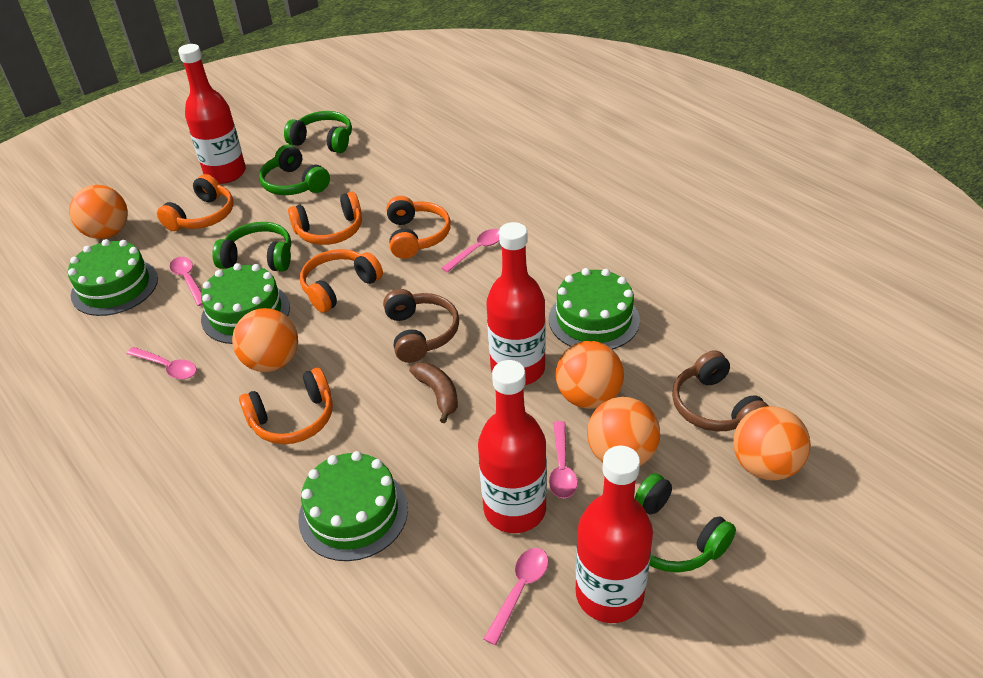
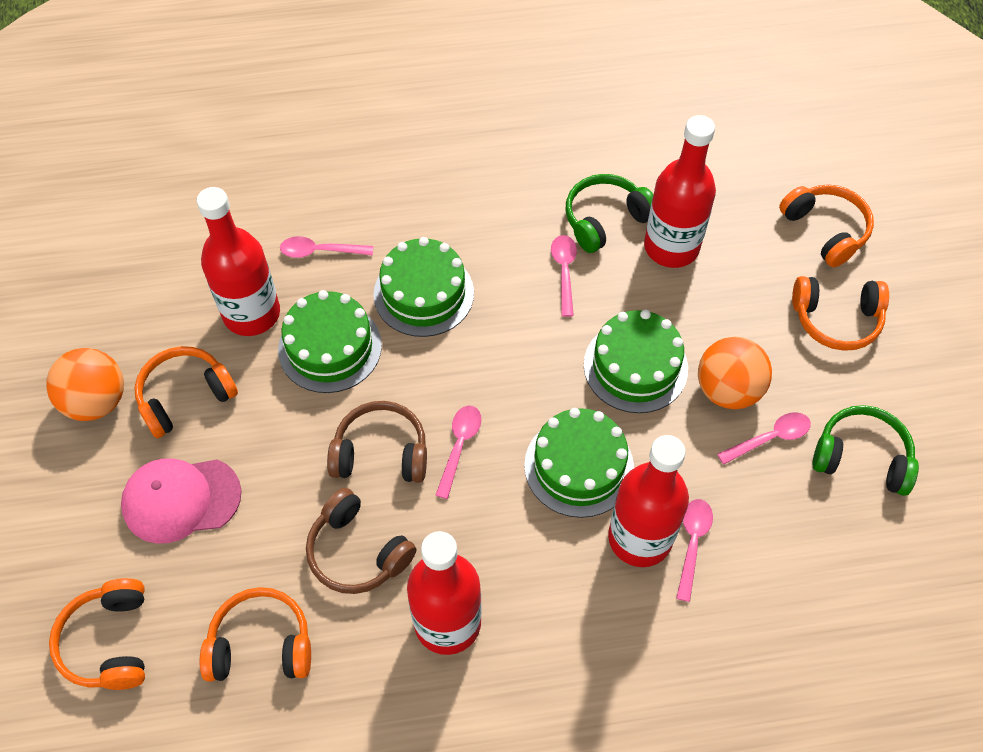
brown banana: 1 -> 0
green headphones: 4 -> 2
orange ball: 5 -> 2
pink cap: 0 -> 1

